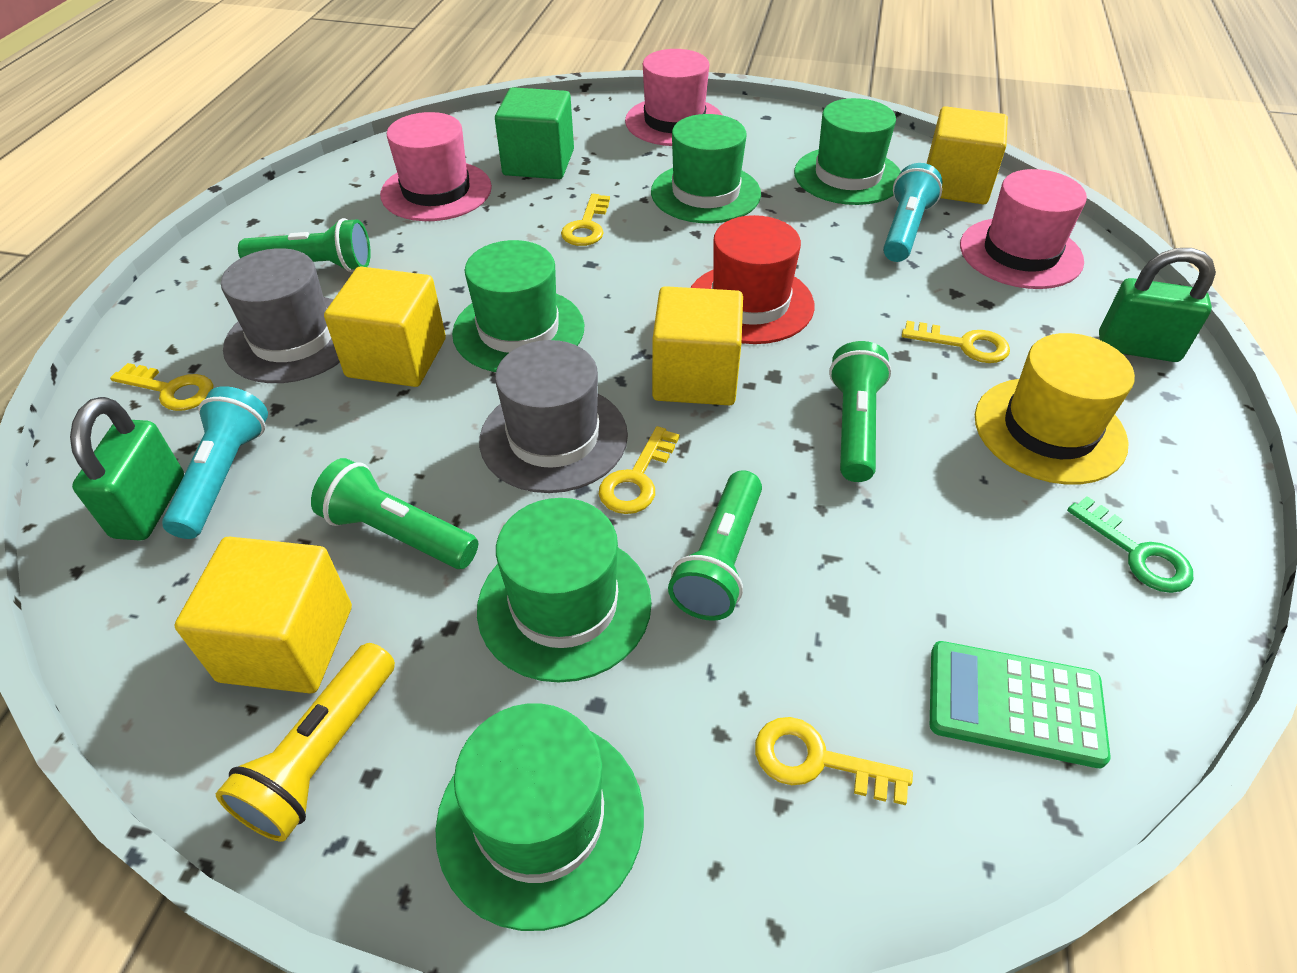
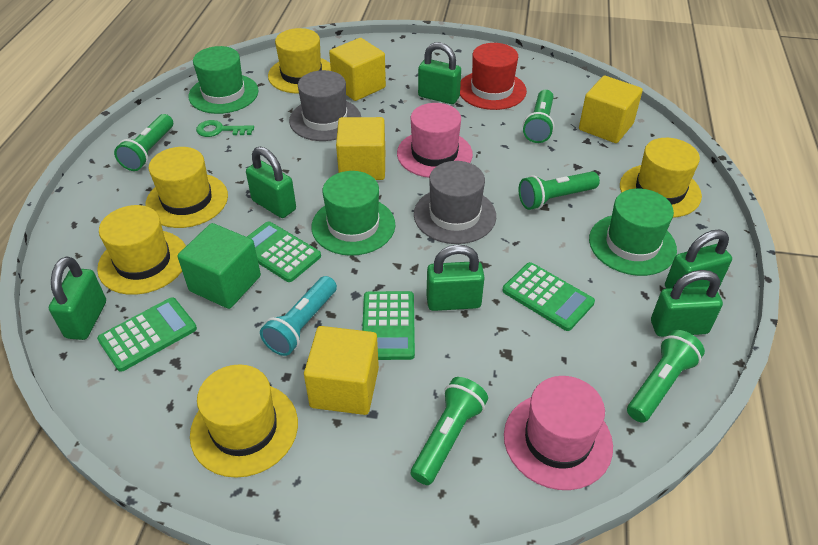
green calculator: 1 -> 4
green flashlight: 4 -> 5
green hat: 5 -> 3
green padlock: 2 -> 6
pink hat: 3 -> 2
turquoise flashlight: 2 -> 1
yellow flashlight: 1 -> 0
yellow hat: 1 -> 5
yellow key: 5 -> 0

